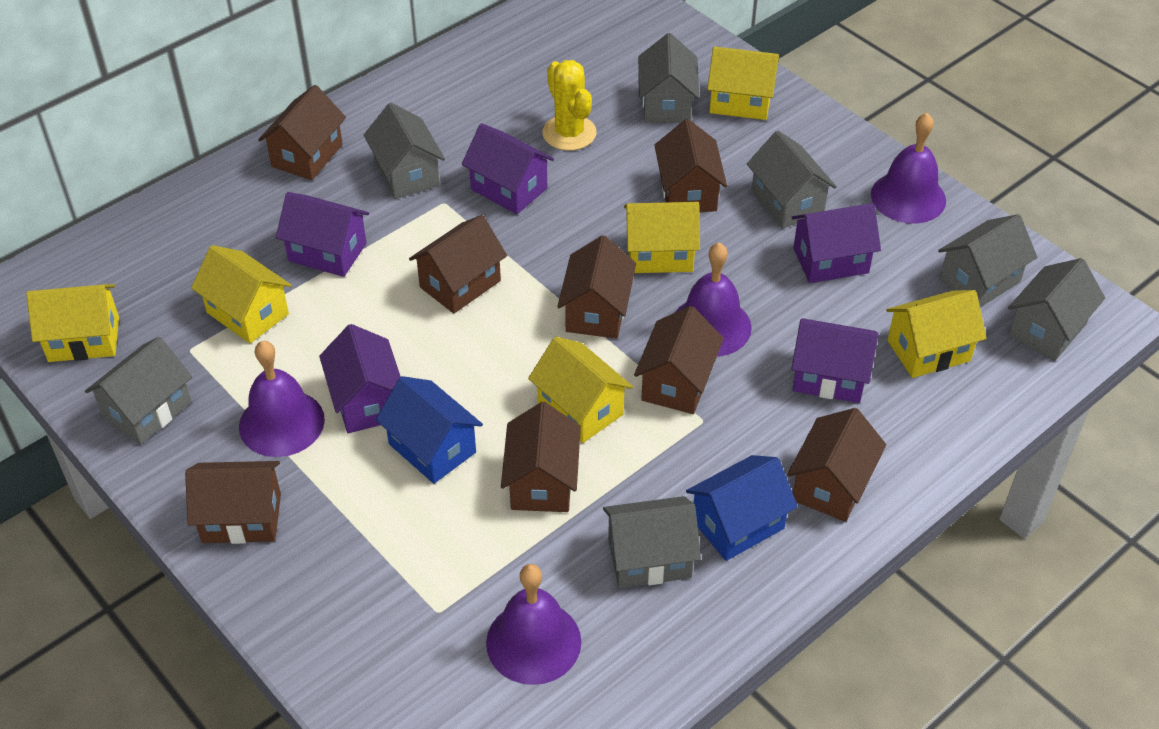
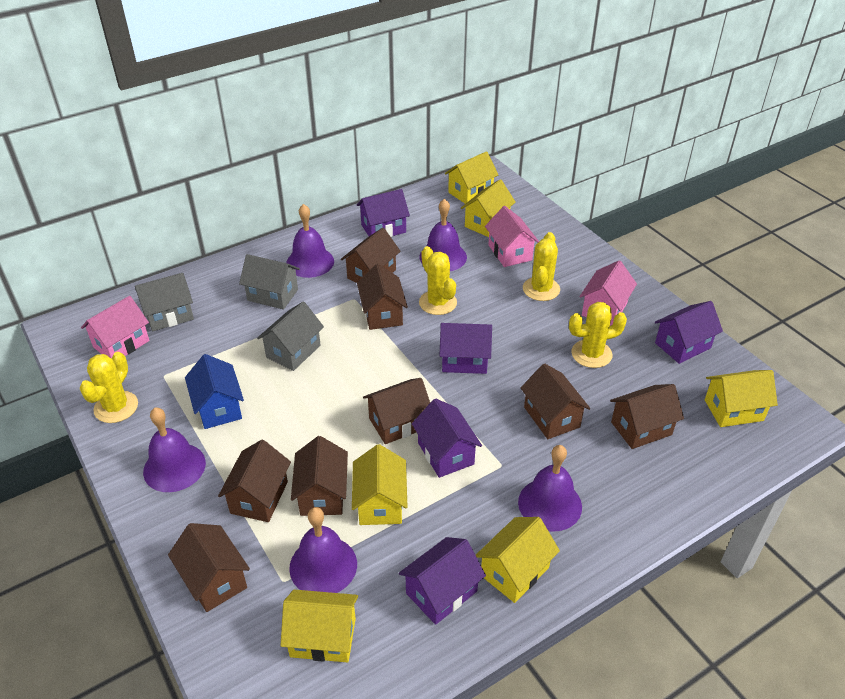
blue house: 2 -> 1
grey house: 7 -> 3
pink house: 0 -> 3
purple bell: 4 -> 5
yellow cactus: 1 -> 4

